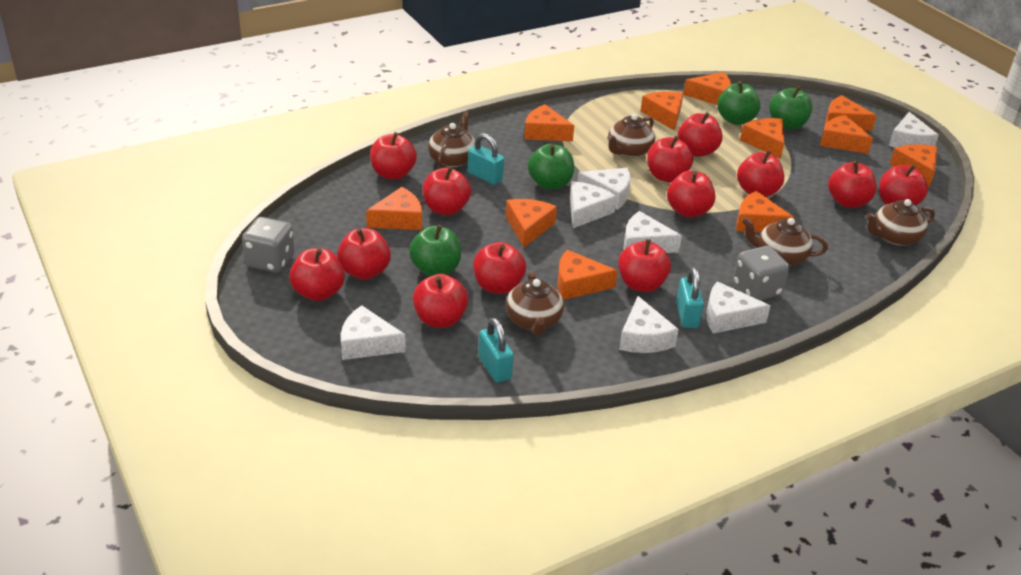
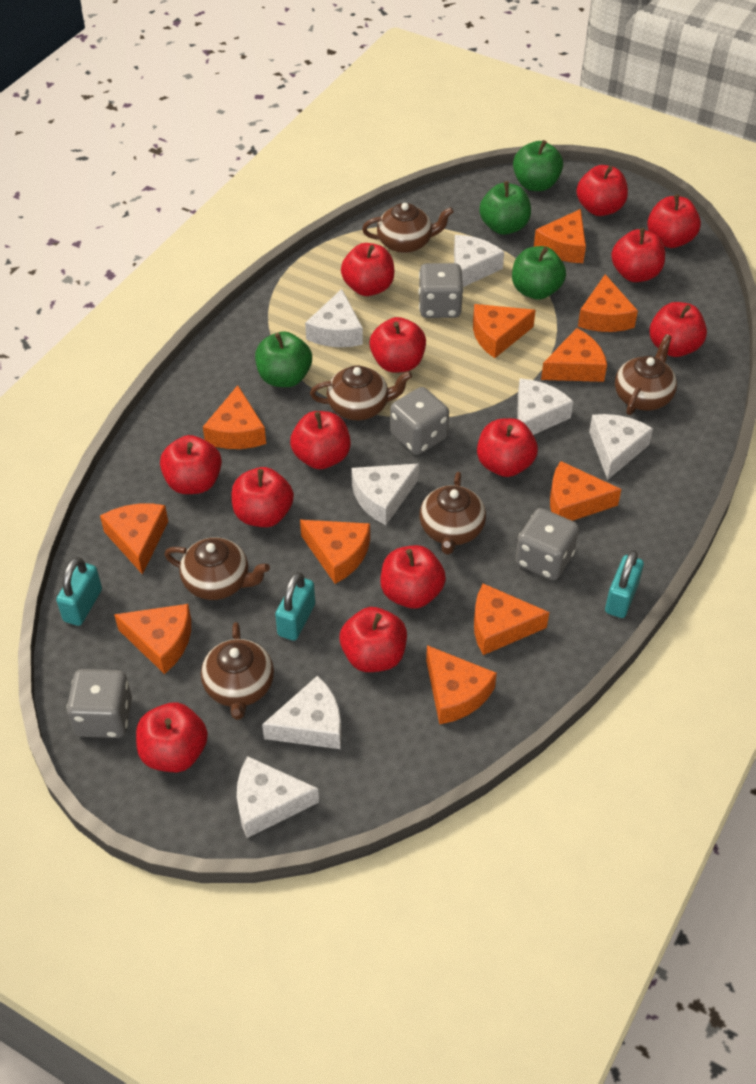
brown teapot: 5 -> 6
grey dice: 2 -> 4

